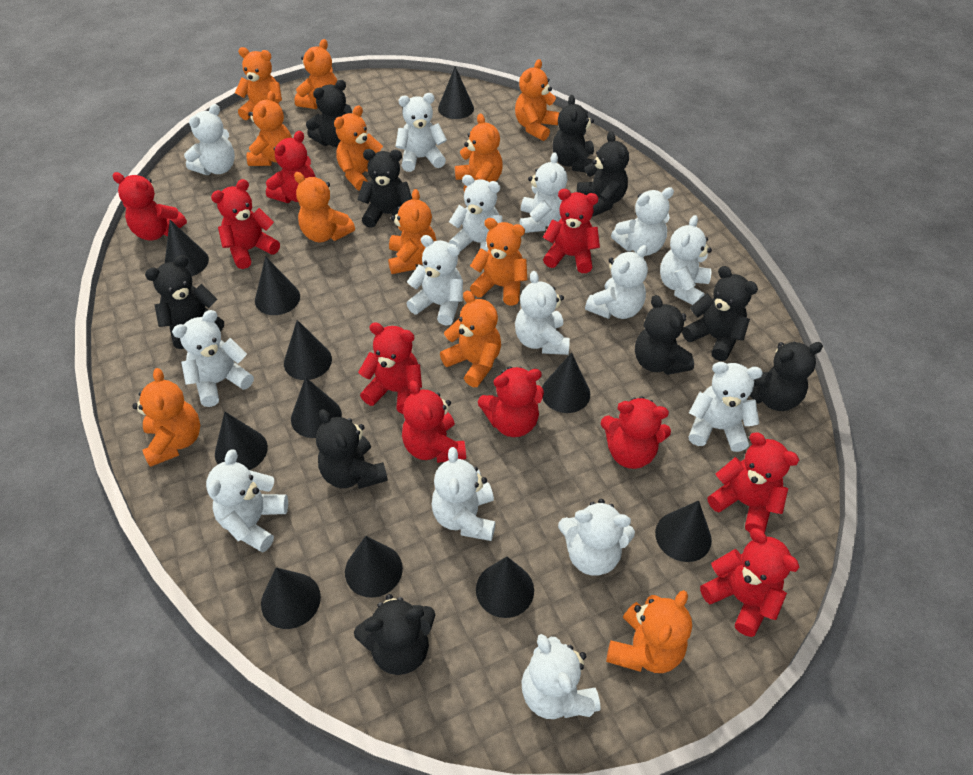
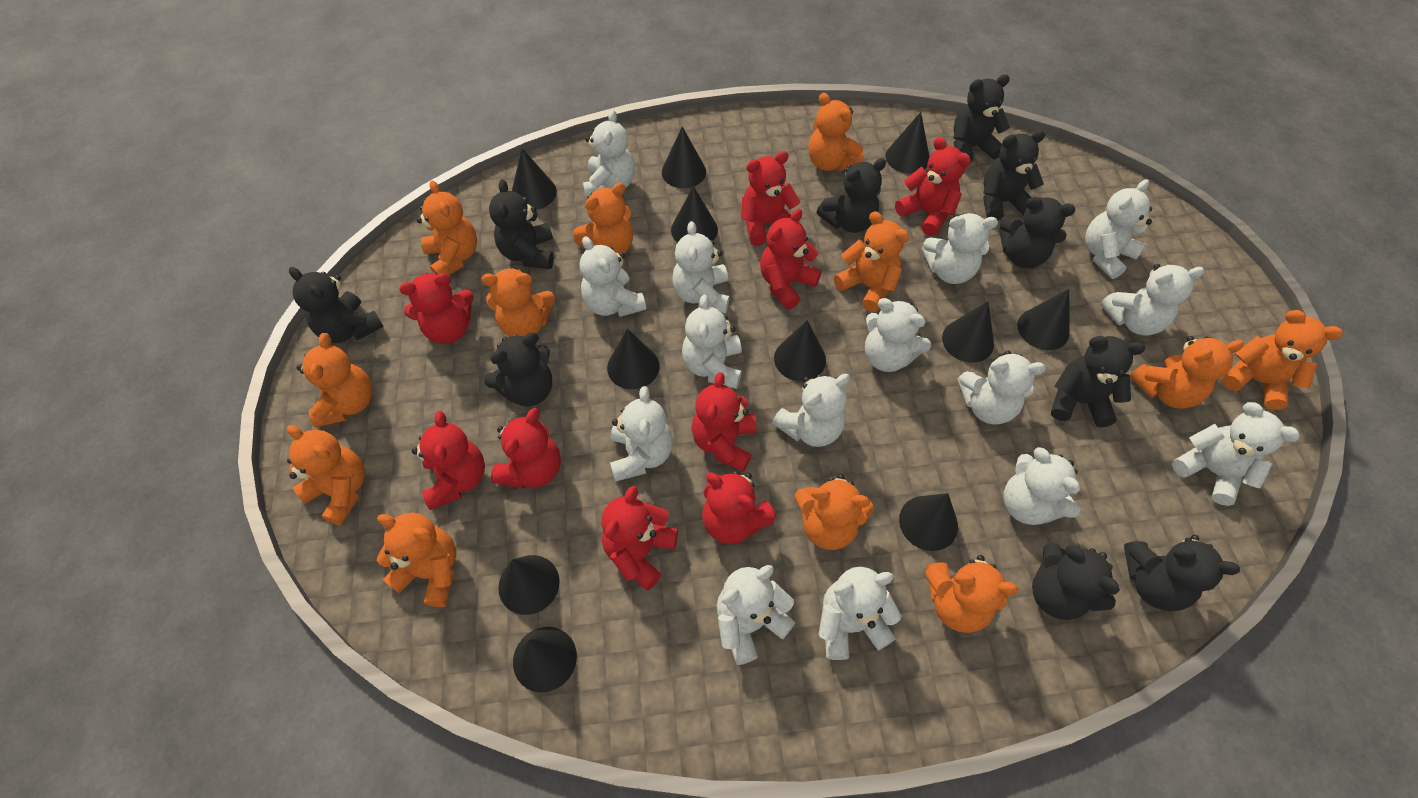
red teddy bear: 10 -> 9

